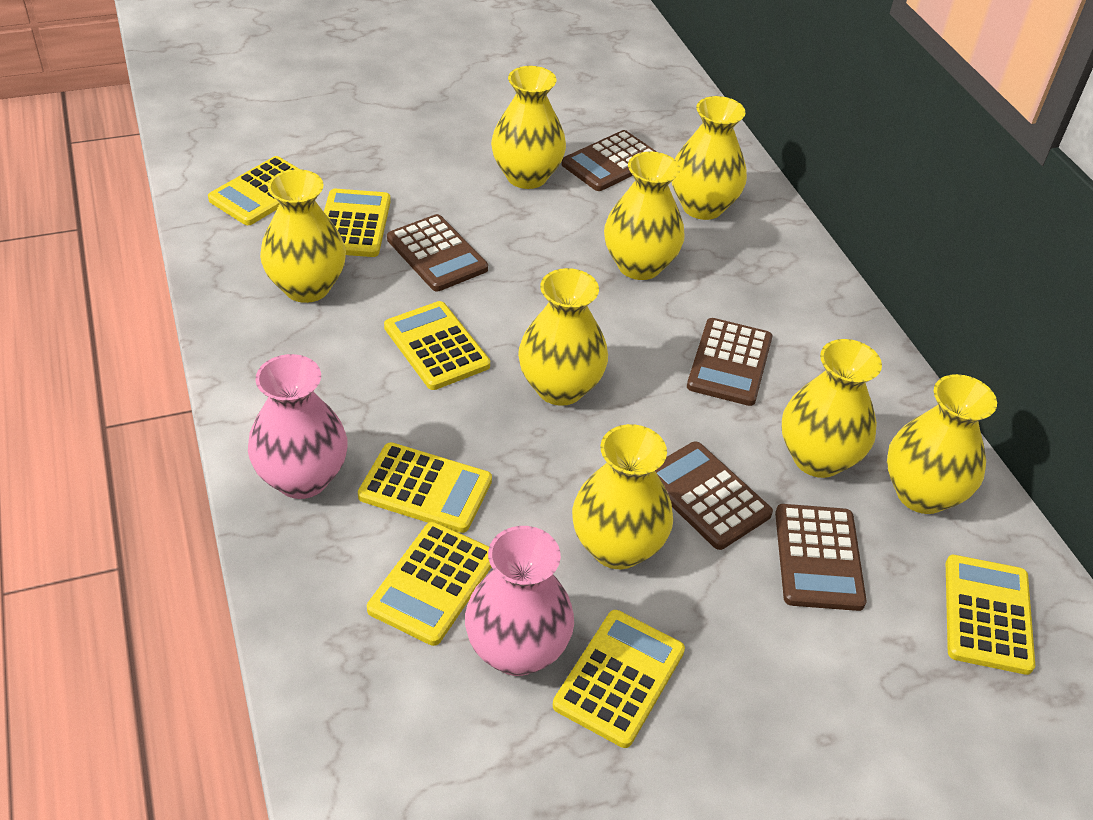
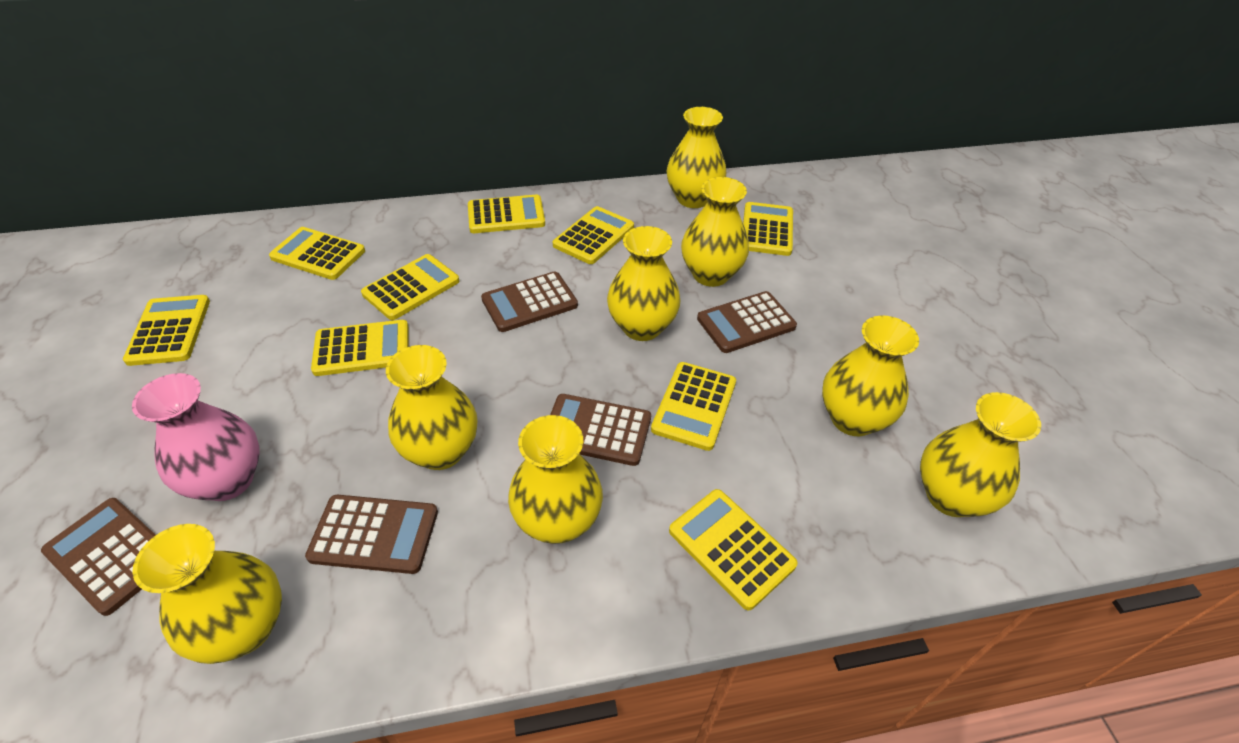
pink vase: 2 -> 1
yellow calculator: 7 -> 9

